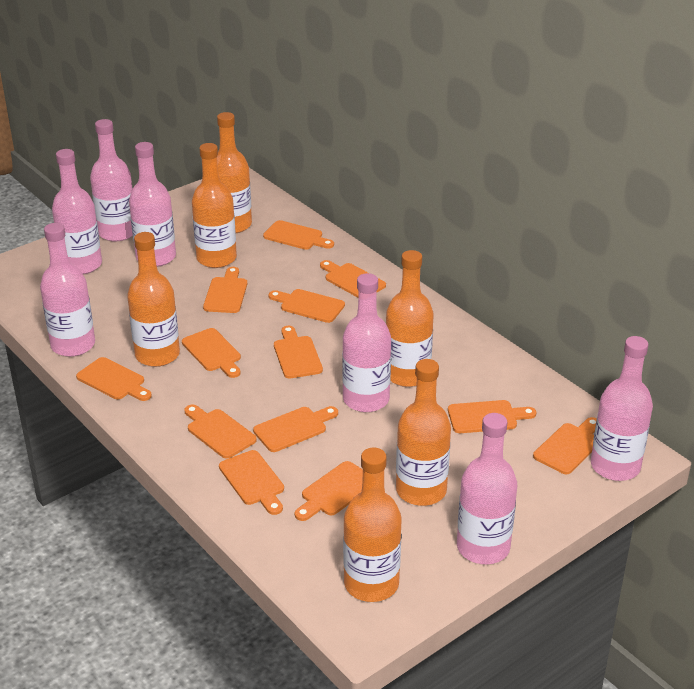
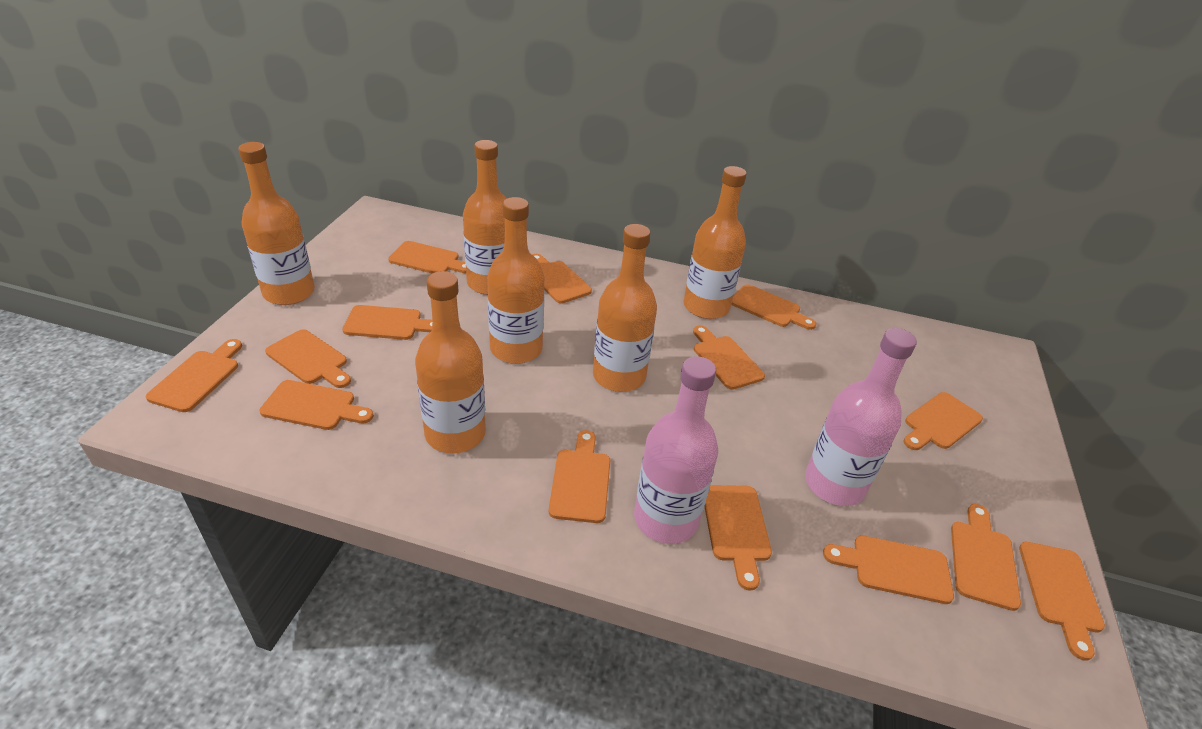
orange cutting board: 13 -> 14
pink bottle: 7 -> 2

